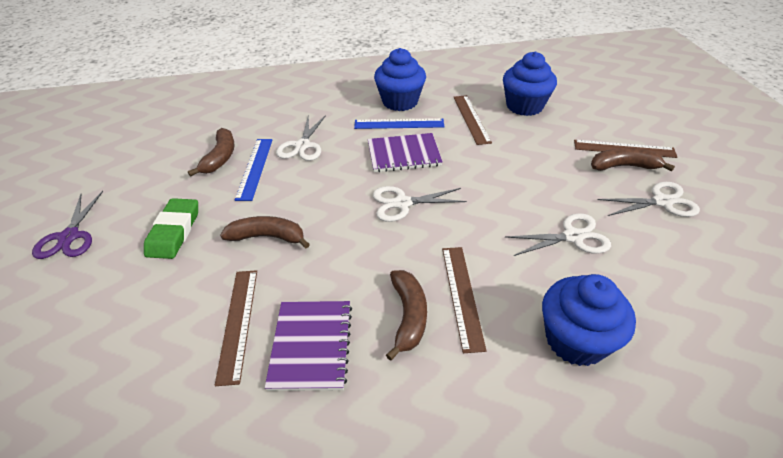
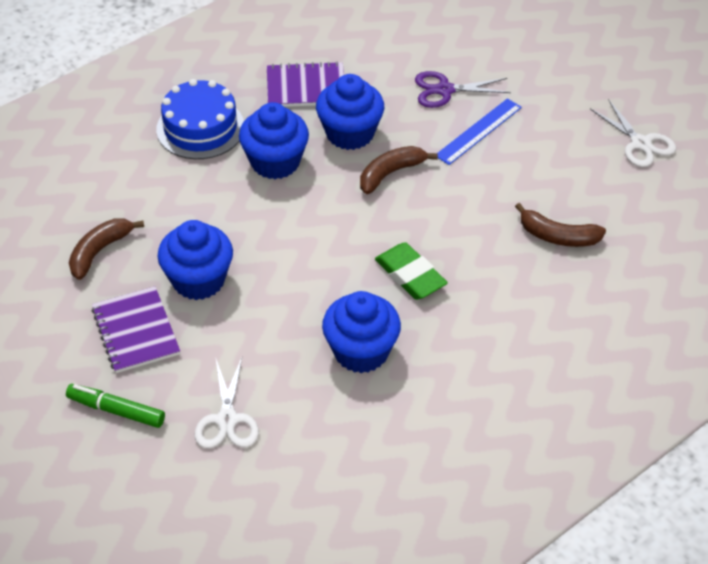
blue cake: 0 -> 1
blue cupcake: 3 -> 4
blue ruler: 2 -> 1
brown banana: 4 -> 3
brown ruler: 4 -> 0
green marker: 0 -> 1
white scissors: 4 -> 2

